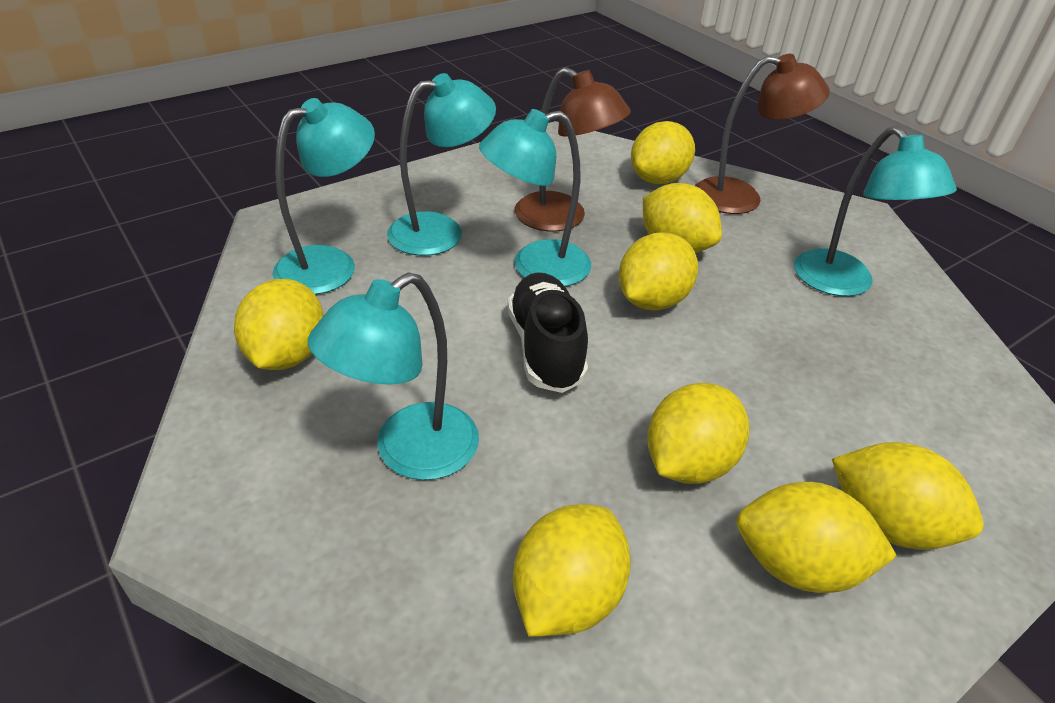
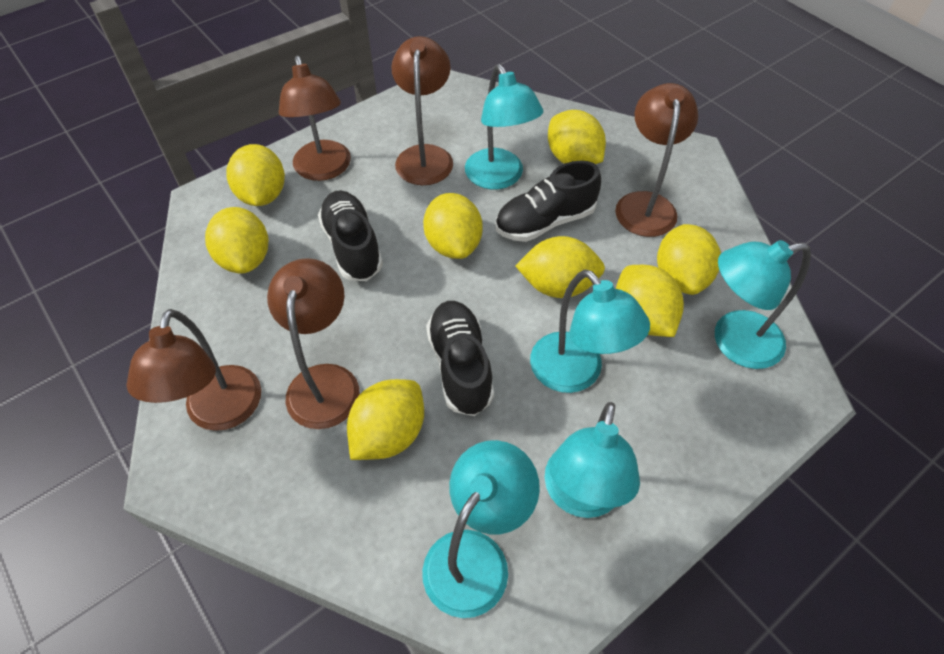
black shoe: 1 -> 3
brown lamp: 2 -> 5

